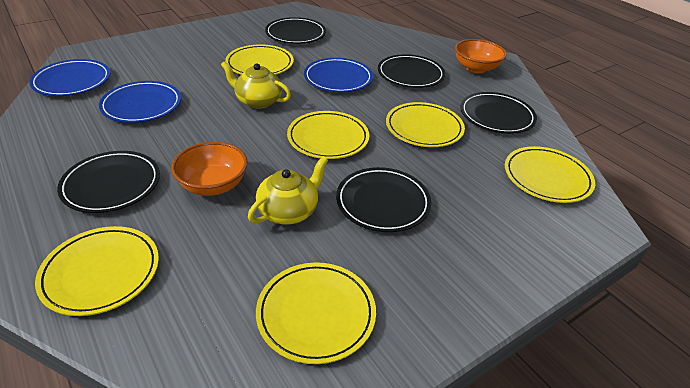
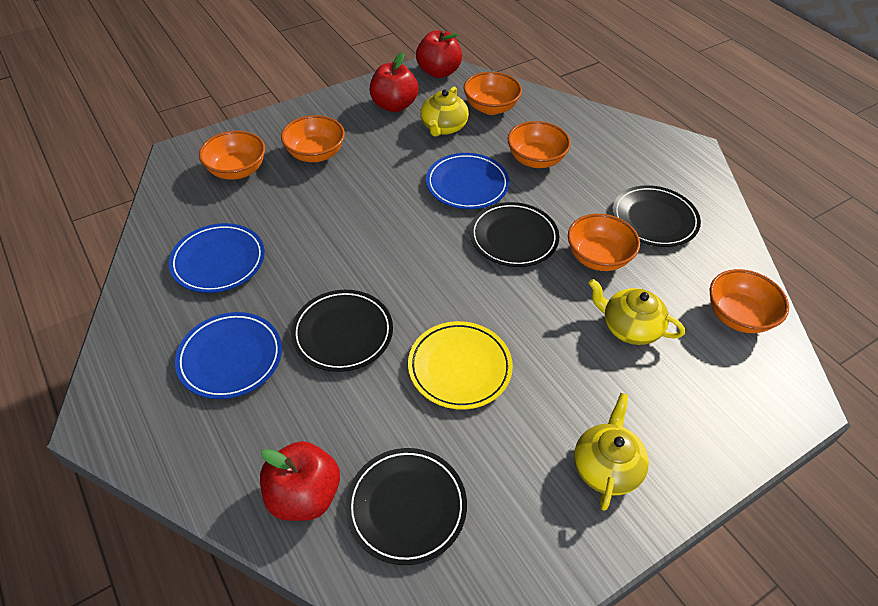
black plate: 5 -> 4
orange bowl: 2 -> 6
red apple: 0 -> 3
yellow plate: 6 -> 1
yellow teapot: 2 -> 3

